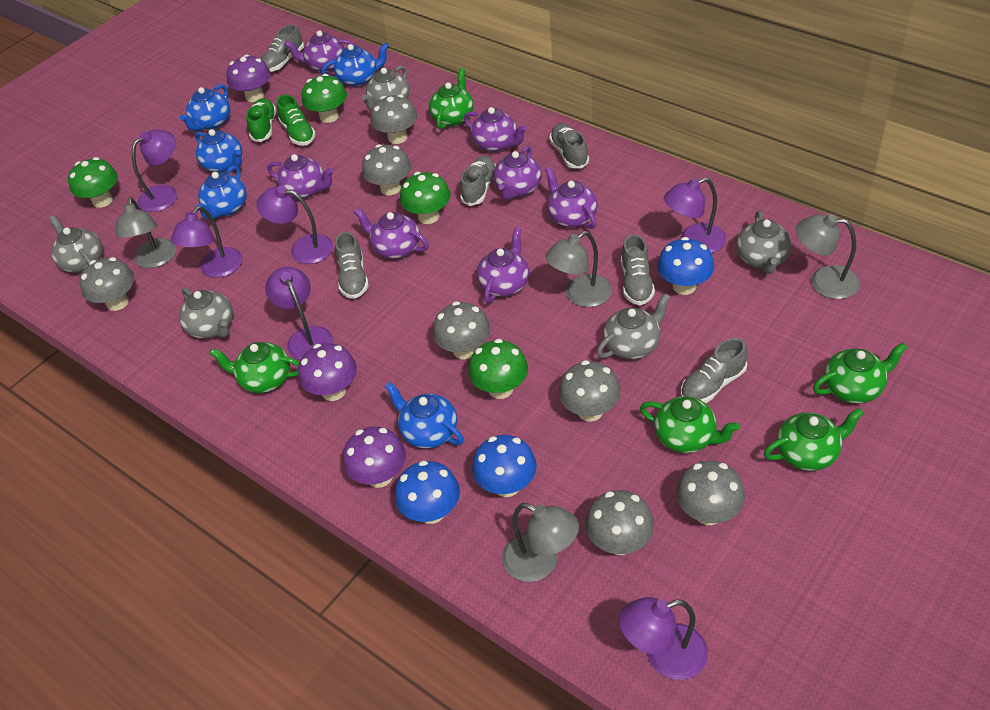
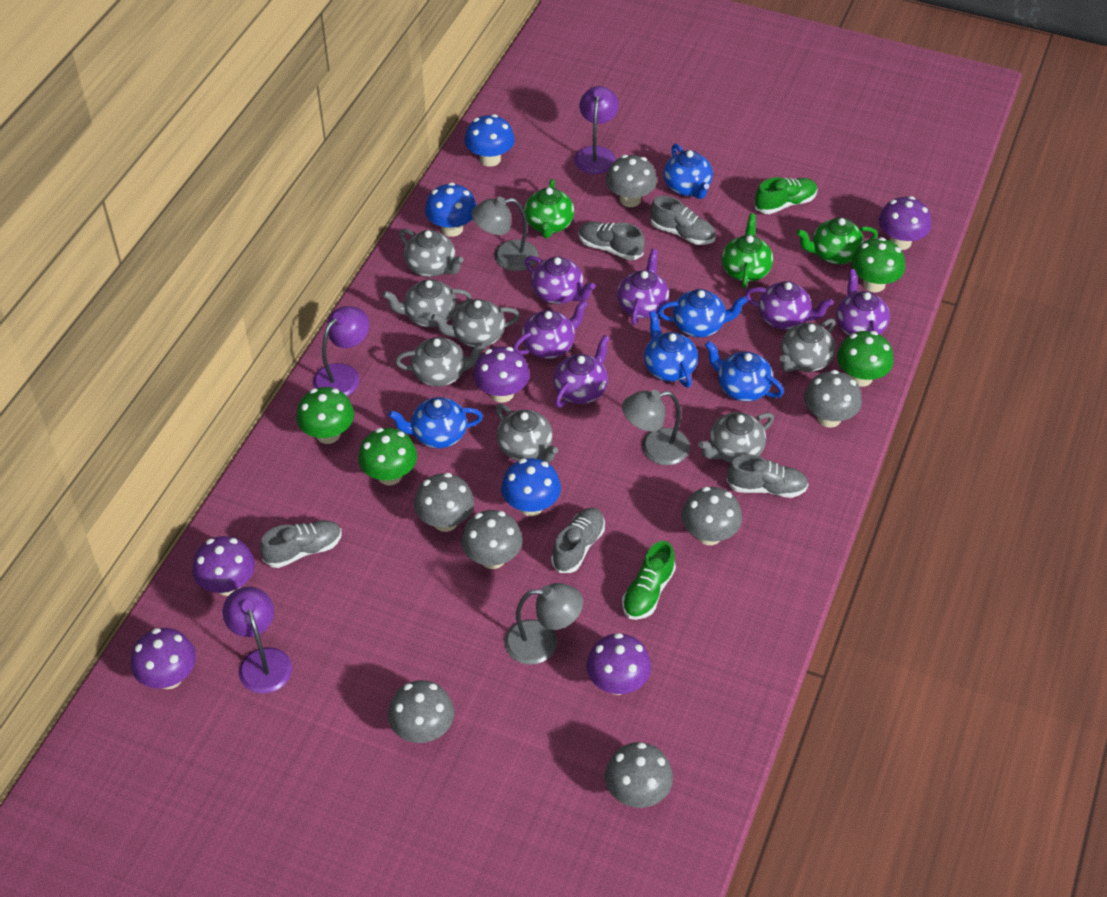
green teapot: 5 -> 3
grey lamp: 4 -> 3
grey shoe: 6 -> 5
grey teapot: 5 -> 7
purple lamp: 6 -> 3
purple mushroom: 3 -> 5
purple teapot: 7 -> 6

